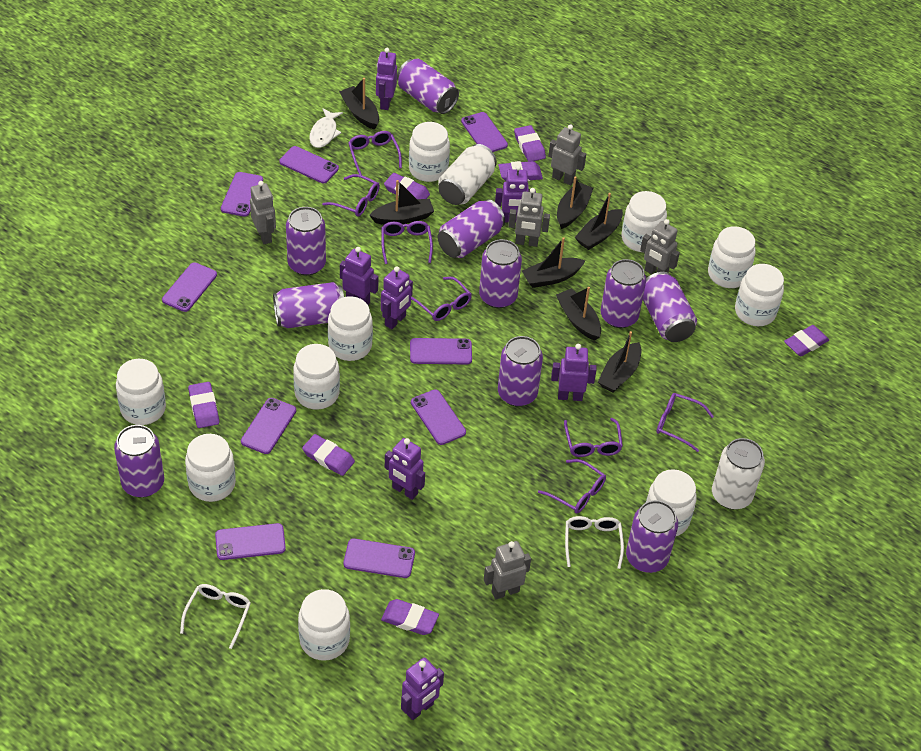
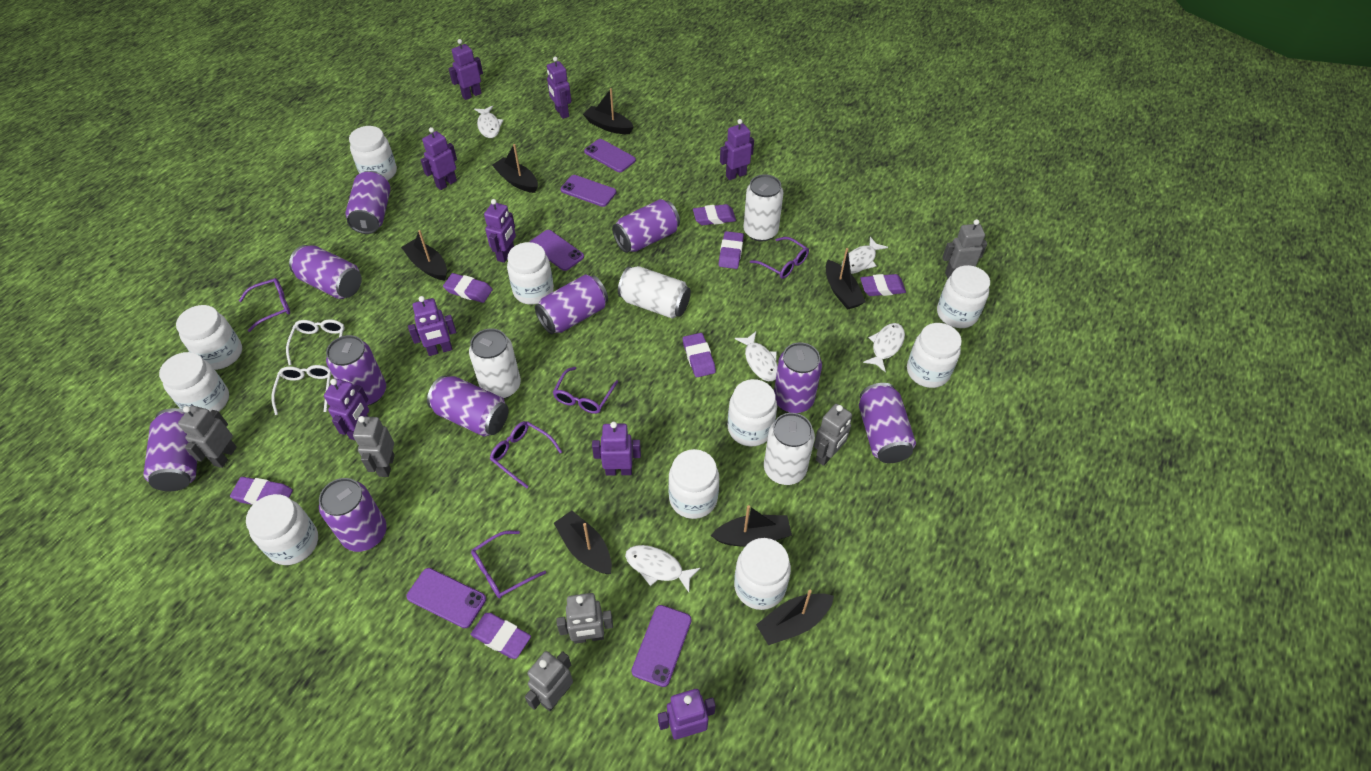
grey robot: 5 -> 6
purple glasses: 7 -> 5
purple phone: 9 -> 5
purple robot: 7 -> 9
white can: 2 -> 4
white fish: 1 -> 5

